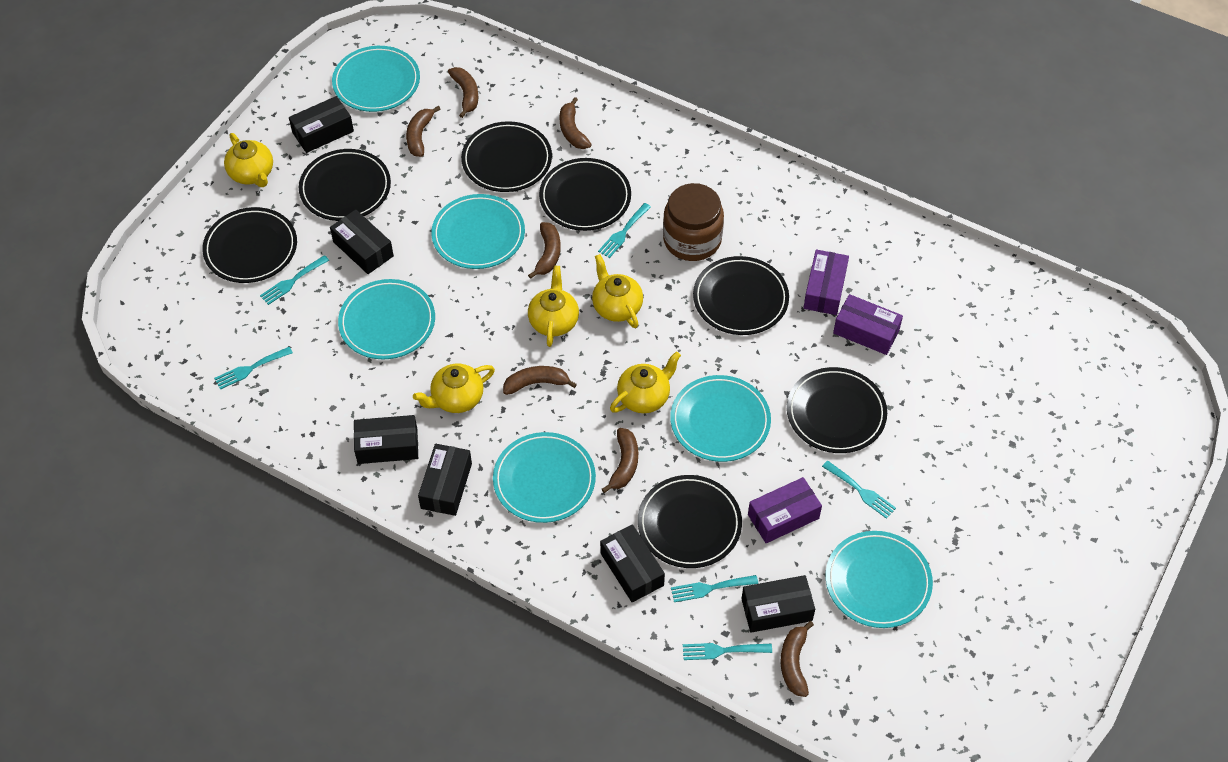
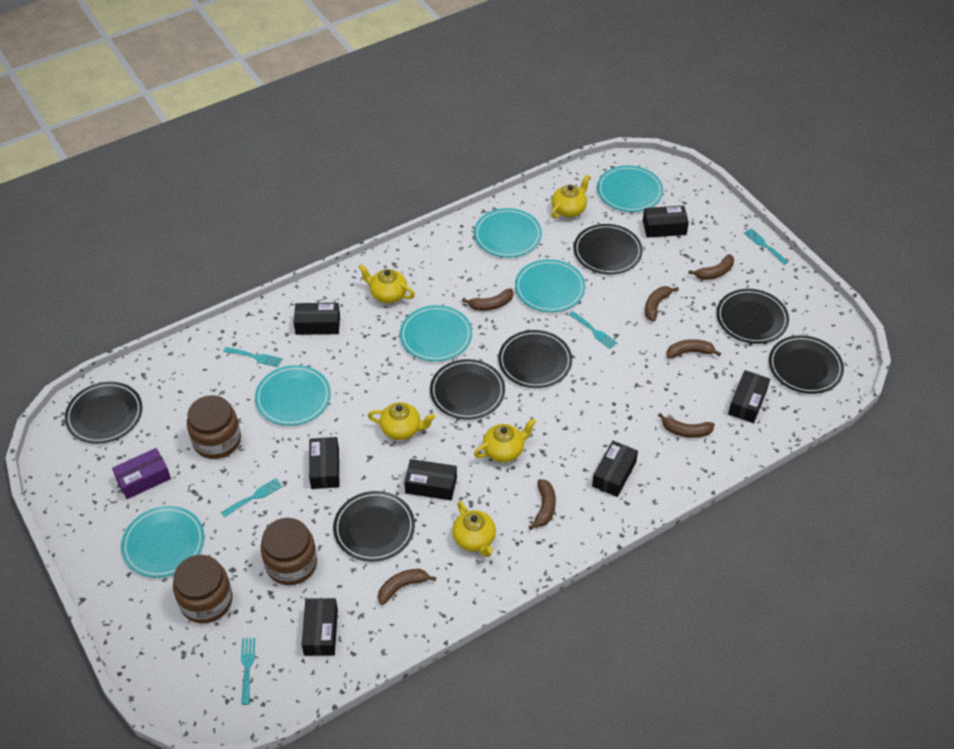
black box: 6 -> 7
brown jar: 1 -> 3
purple box: 3 -> 1
turquoise fork: 6 -> 5

